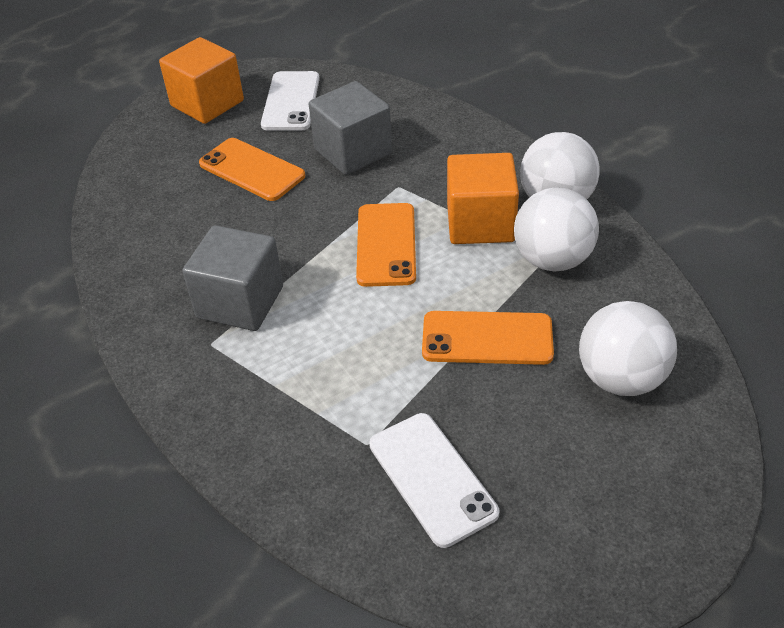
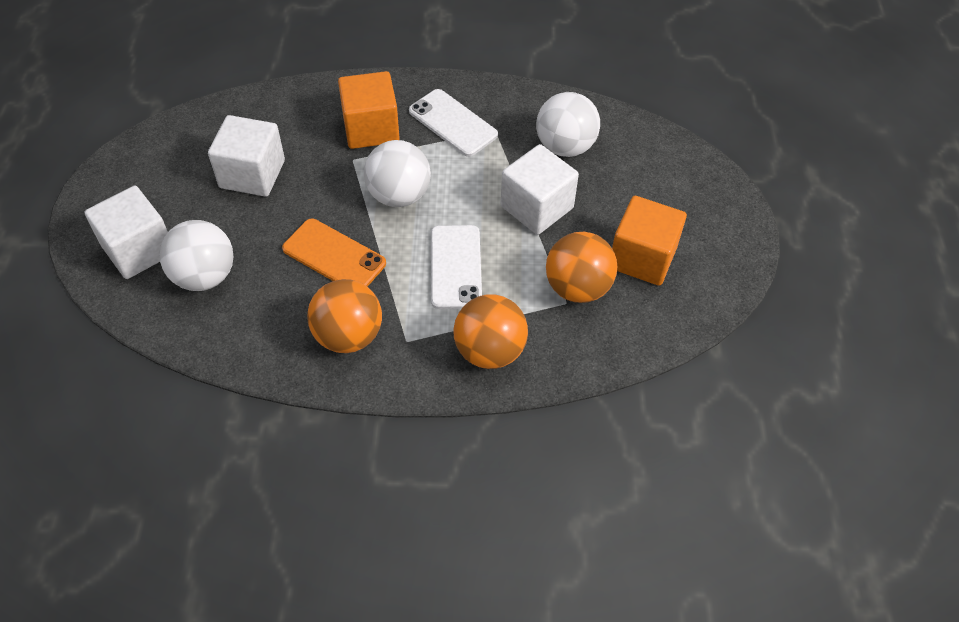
grey cube: 2 -> 0
orange ball: 0 -> 3
orange phone: 3 -> 1
white cube: 0 -> 3

